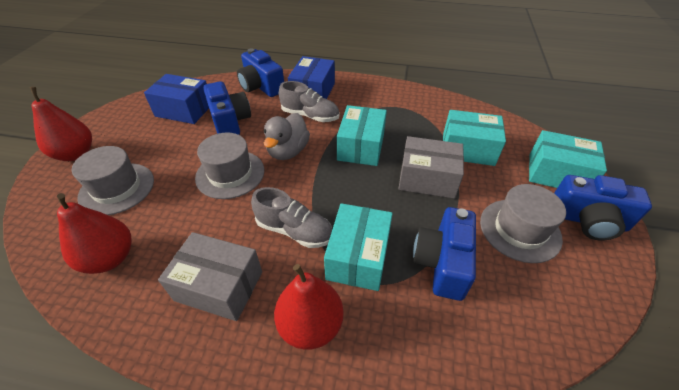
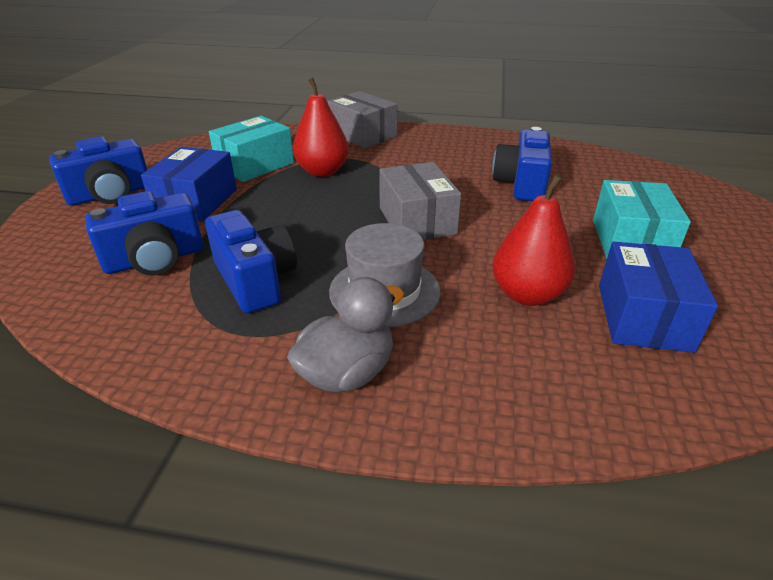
grey hat: 3 -> 1
grey shoe: 2 -> 0
red pear: 3 -> 2
turquoise box: 4 -> 2

